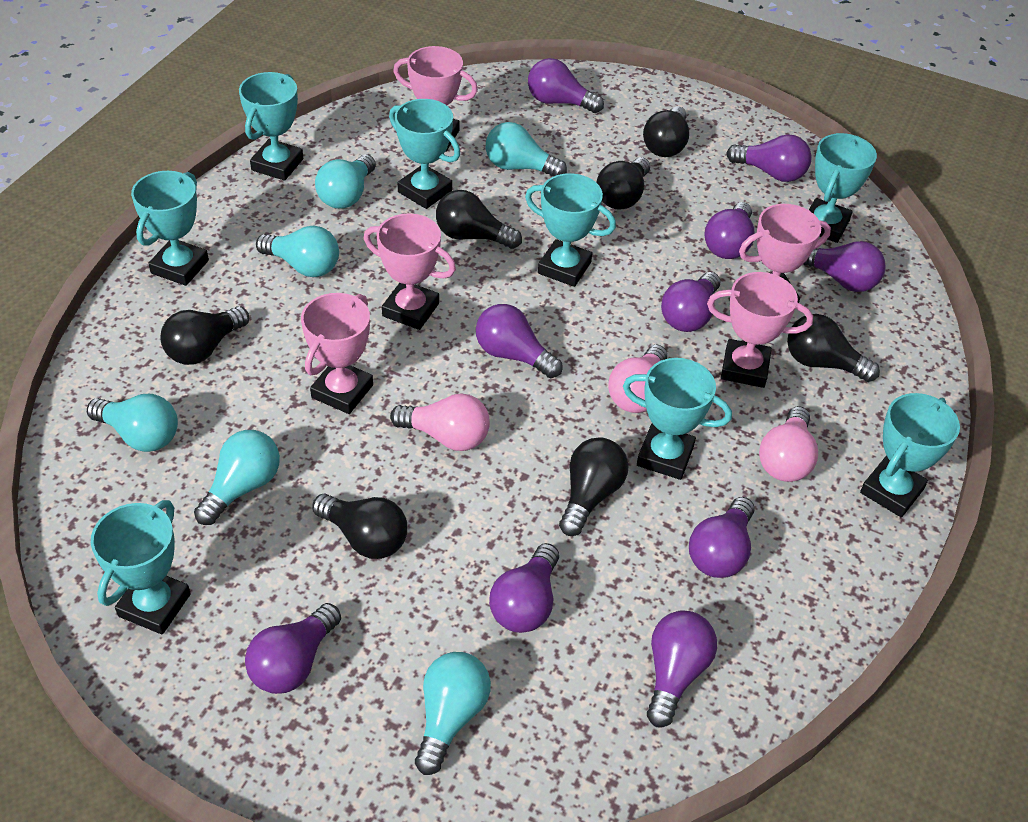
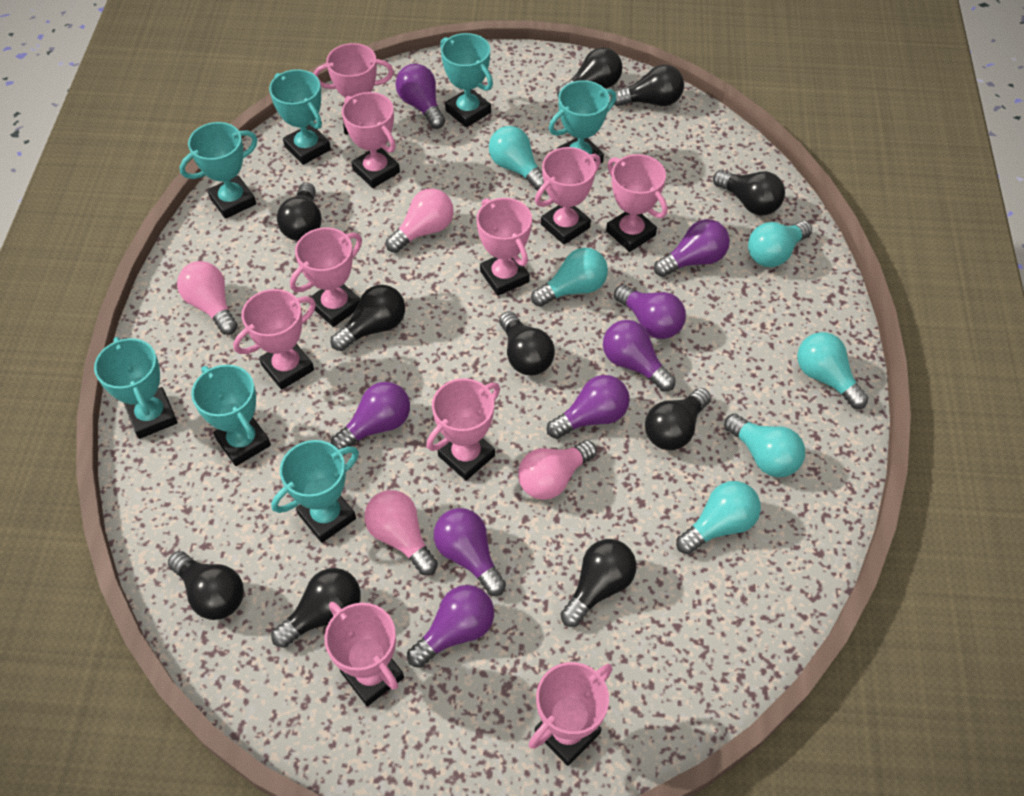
black light bulb: 7 -> 10
pink light bulb: 3 -> 4
pink trophy: 5 -> 10
purple light bulb: 10 -> 8
turquoise trophy: 8 -> 7

